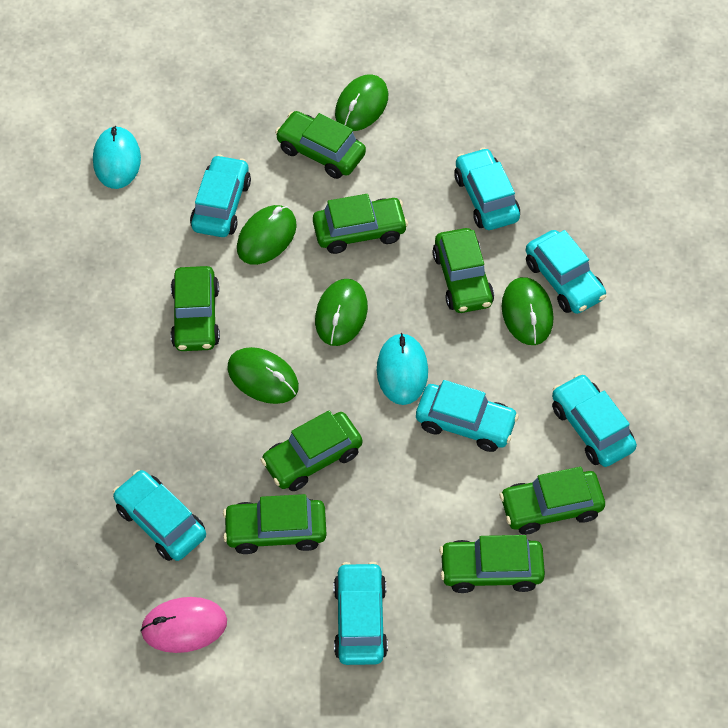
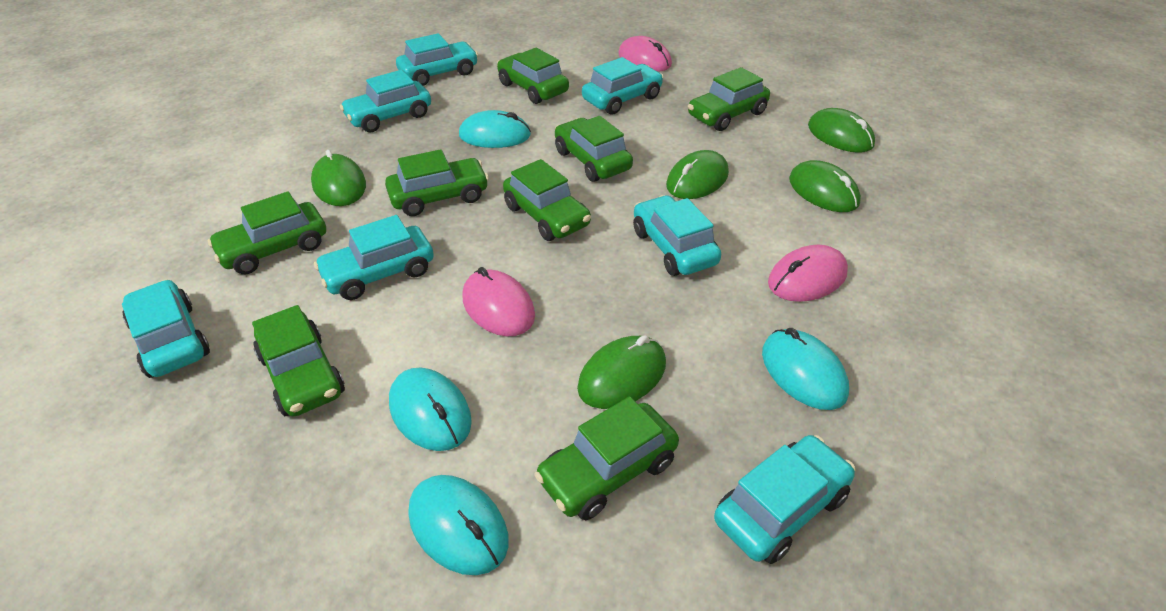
pink mouse: 1 -> 3
turquoise mouse: 2 -> 4

